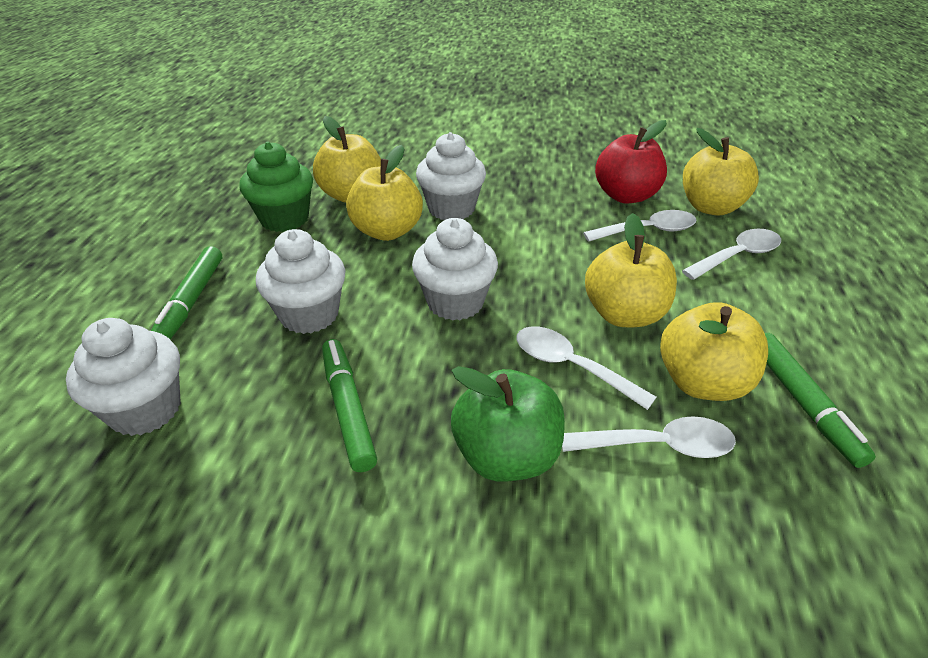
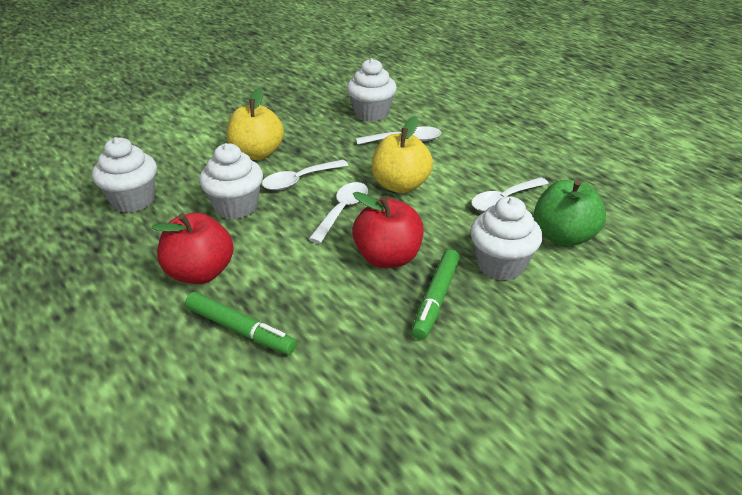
green cupcake: 1 -> 0
green marker: 3 -> 2
red apple: 1 -> 2
yellow apple: 5 -> 2

